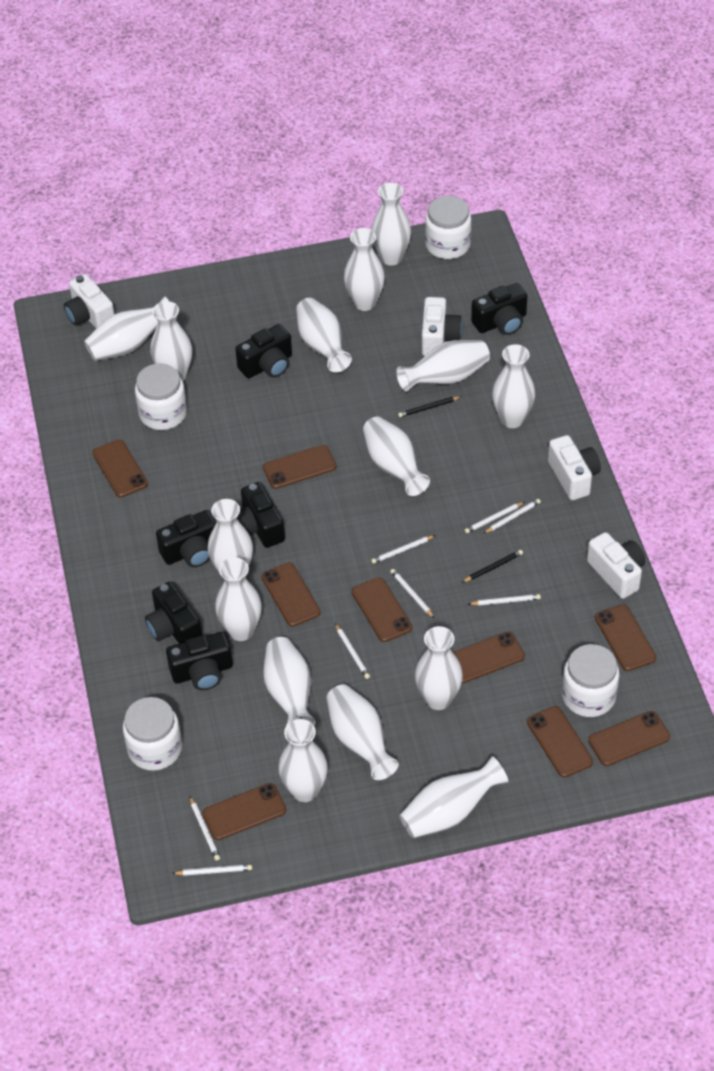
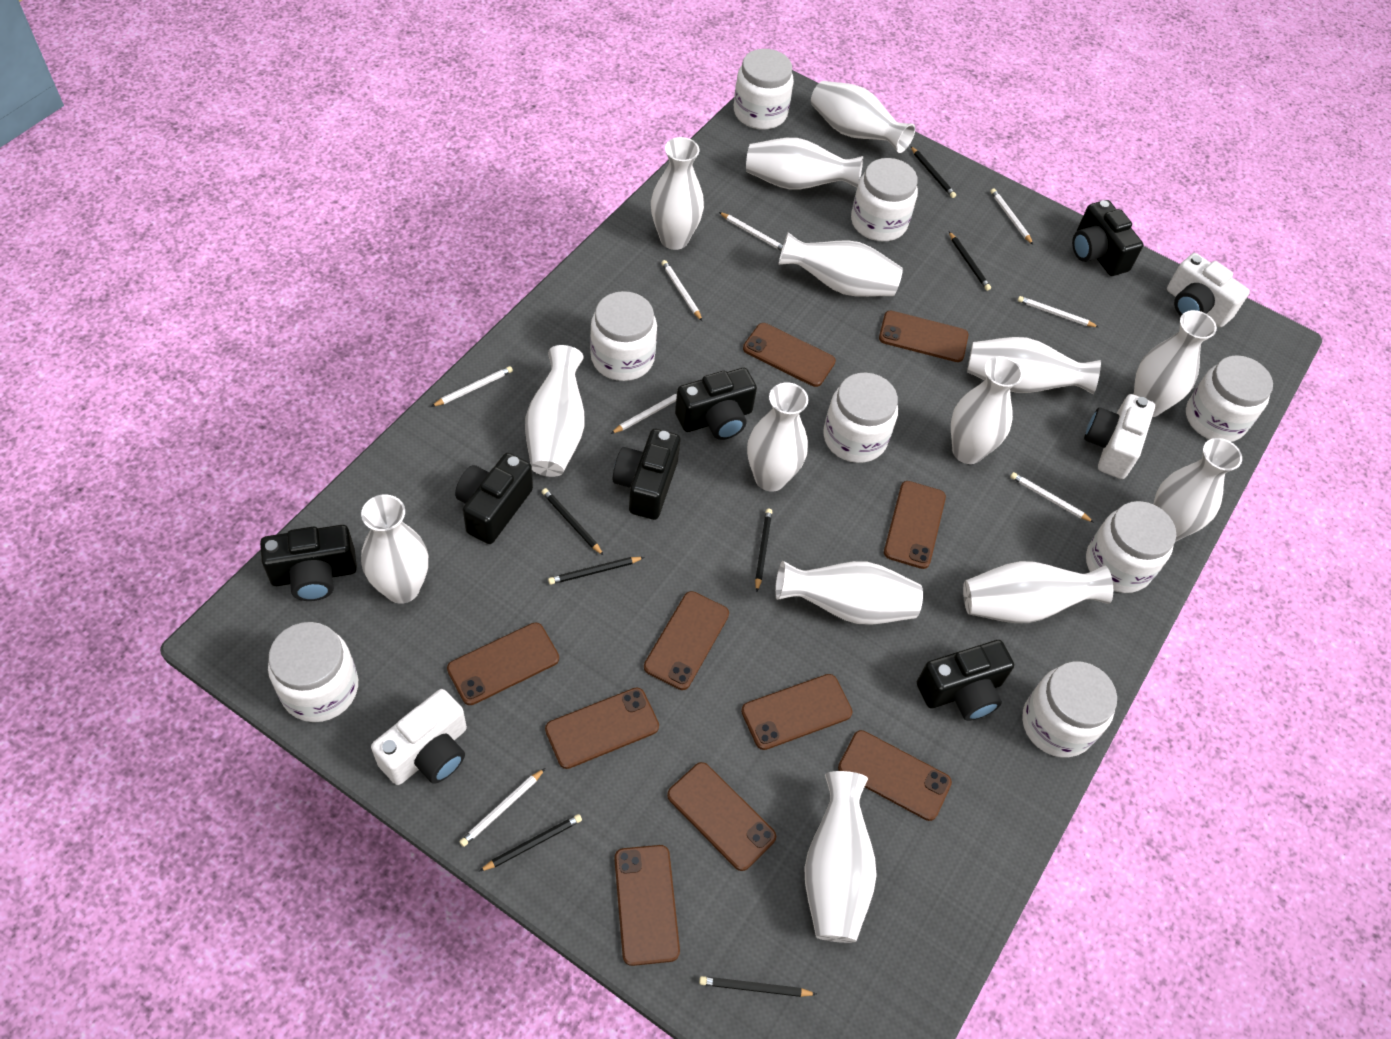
black pencil: 2 -> 7
brown phone: 9 -> 10
white camera: 4 -> 3
white jar: 4 -> 8
white vase: 15 -> 14

